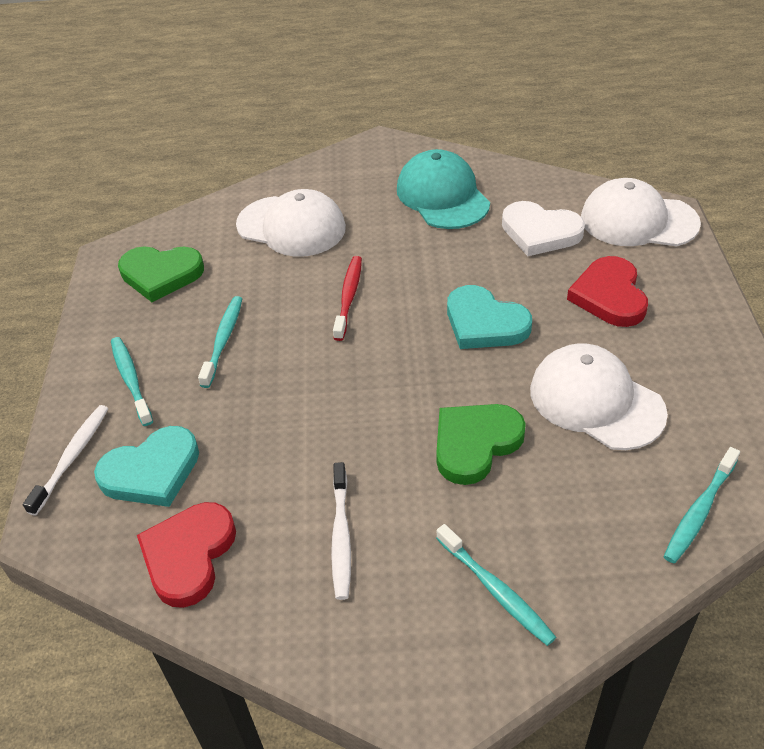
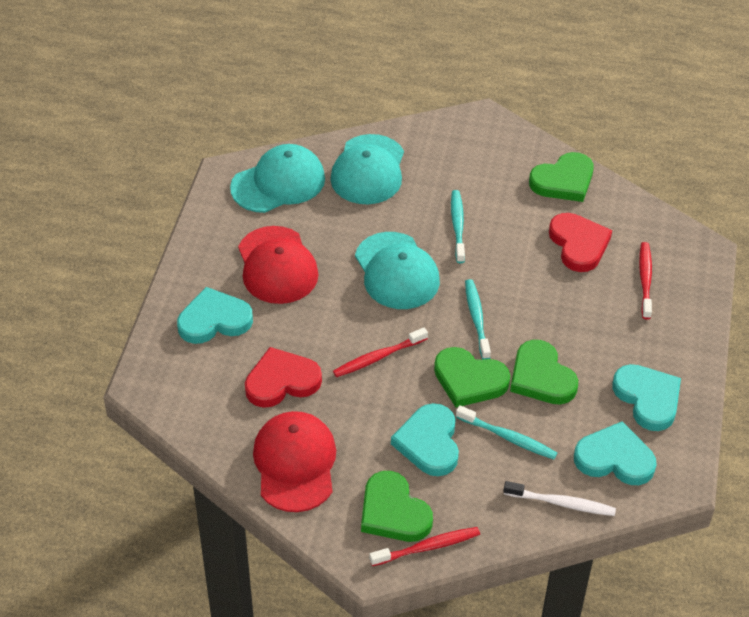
green heart: 2 -> 4
red cap: 0 -> 2
red toothbrush: 1 -> 3
turquoise cap: 1 -> 3
turquoise heart: 2 -> 4
turquoise toothbrush: 4 -> 3
white cap: 3 -> 0
white heart: 1 -> 0
white toothbrush: 2 -> 1

